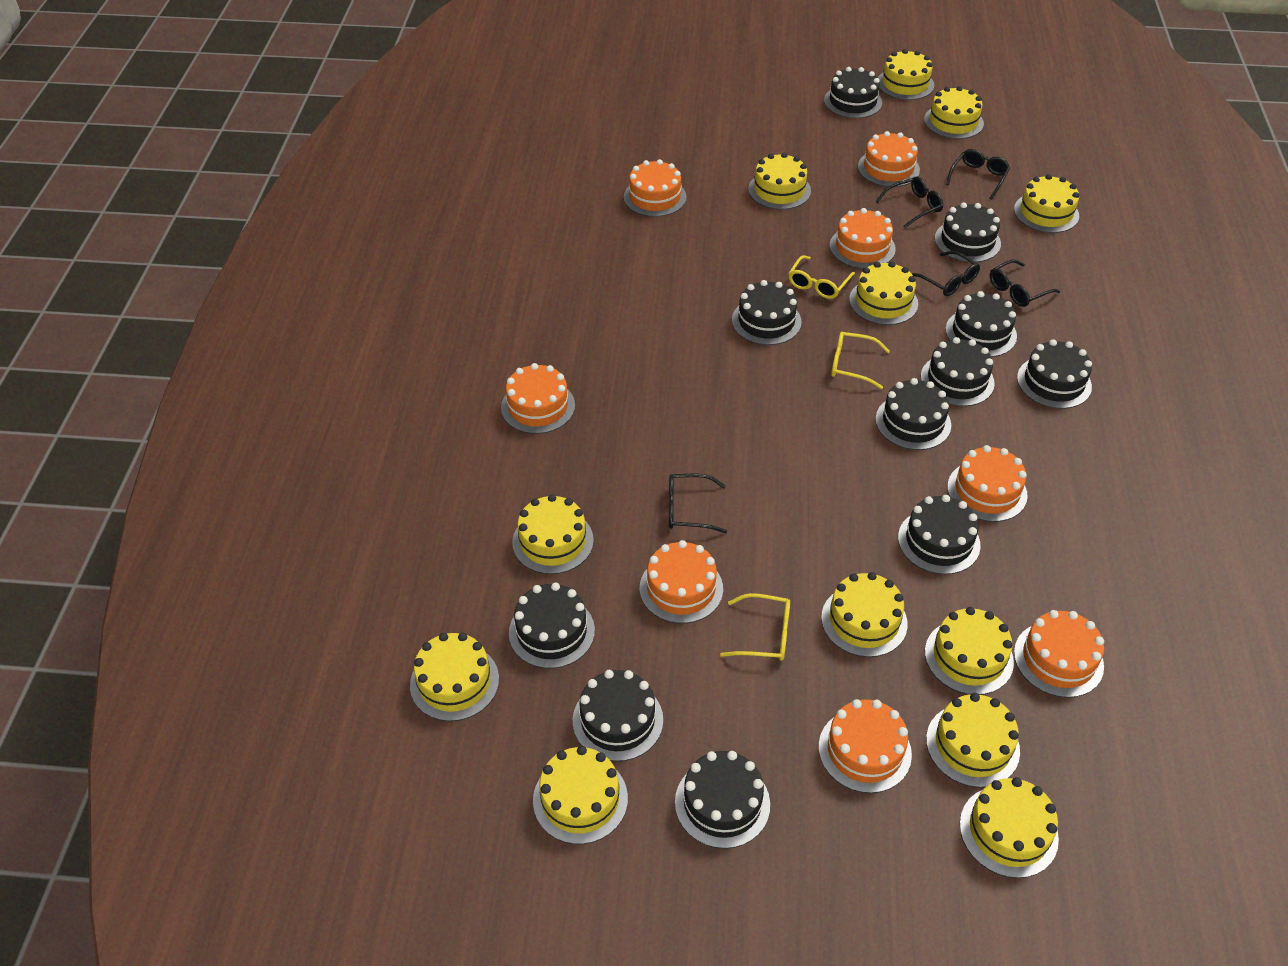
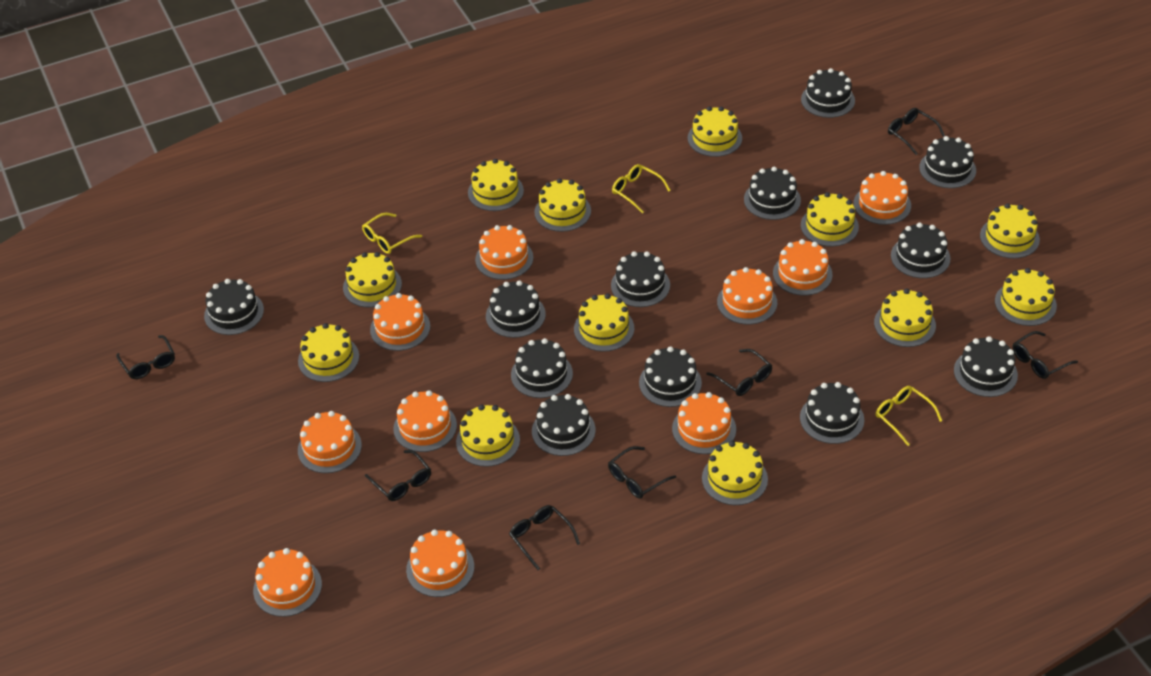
black cake: 11 -> 12
black glasses: 5 -> 7
orange cake: 8 -> 10

